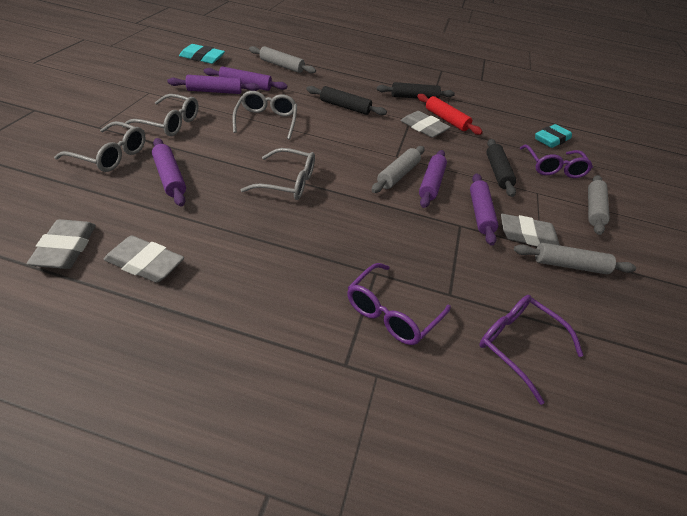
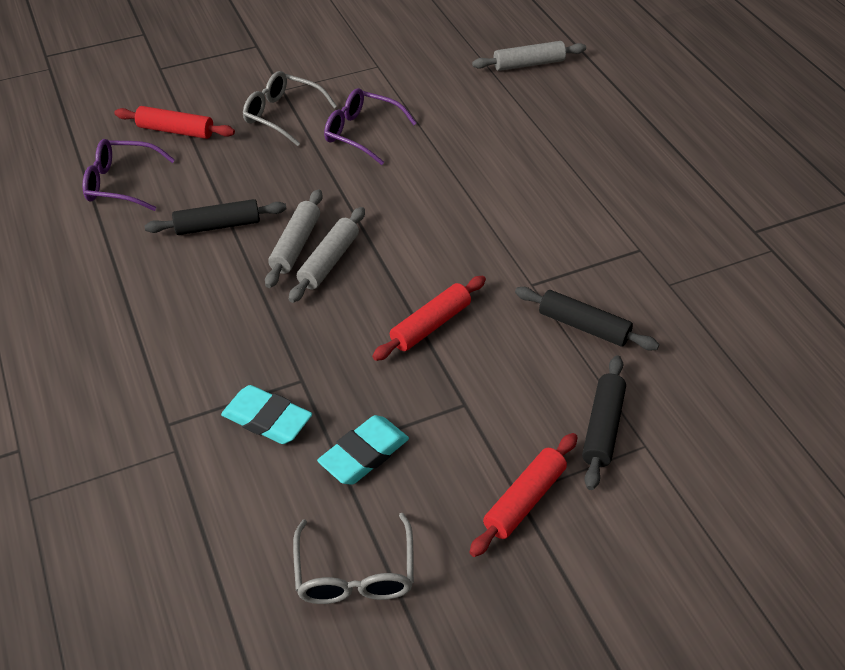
grey eraser: 4 -> 0
grey glasses: 4 -> 2
grey rolling pin: 4 -> 3
purple glasses: 3 -> 2
purple rolling pin: 5 -> 0
red rolling pin: 1 -> 3

